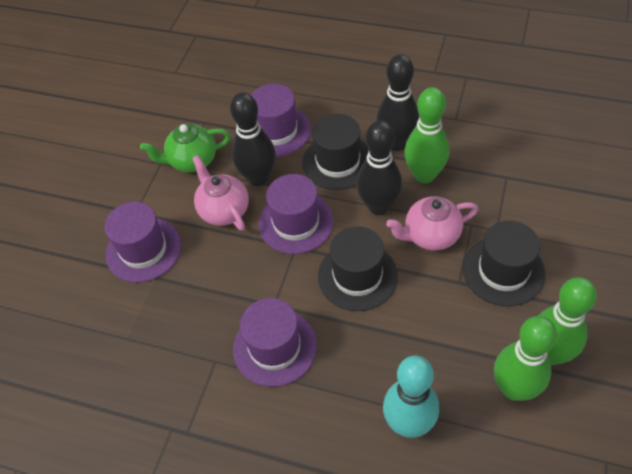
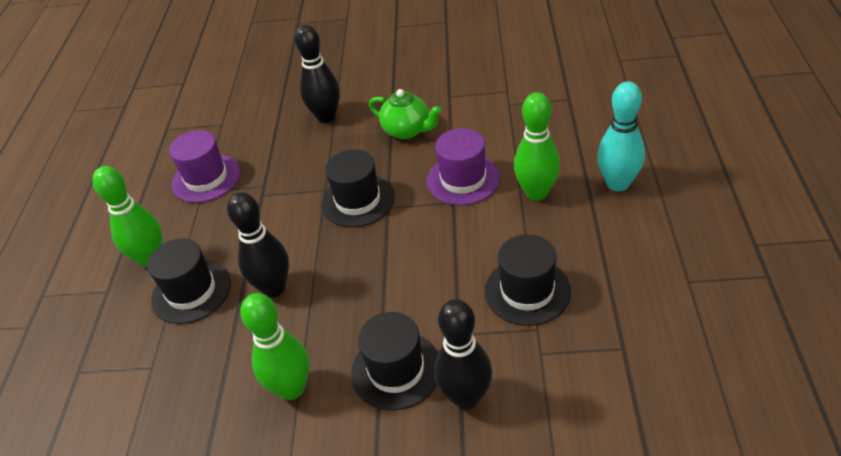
black hat: 3 -> 4
pink teapot: 2 -> 0
purple hat: 4 -> 2

